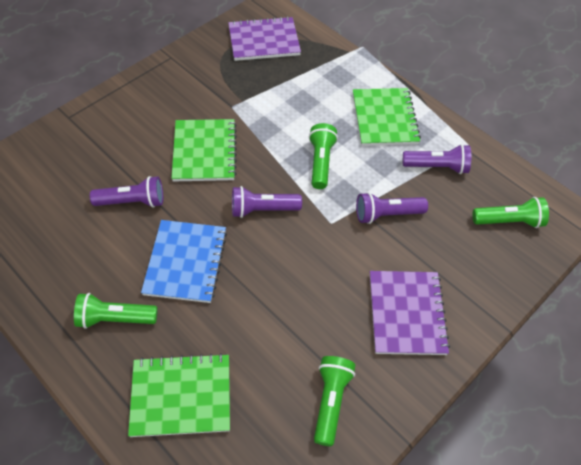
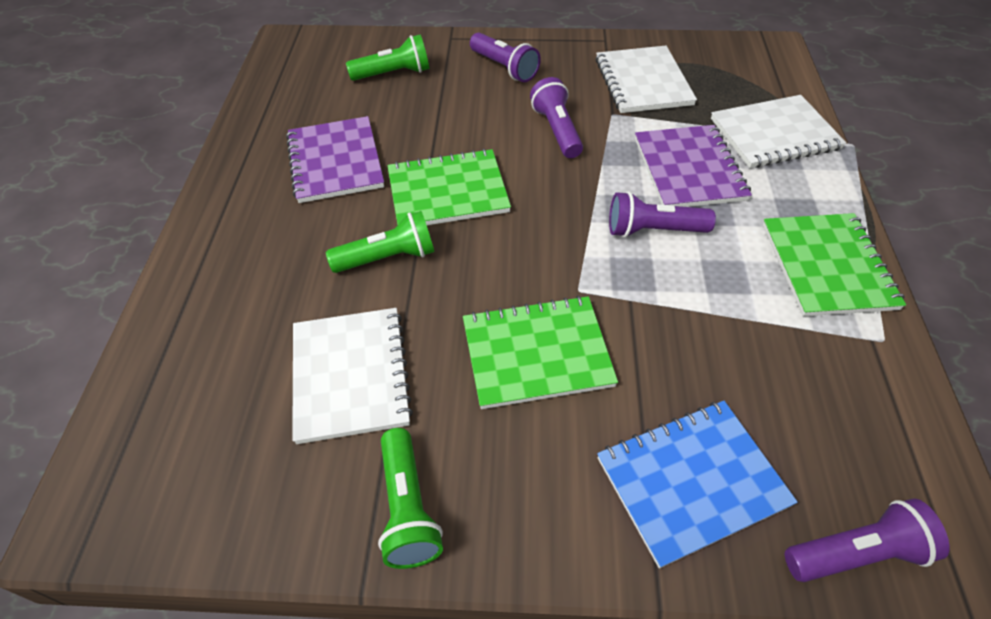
green flashlight: 4 -> 3
white notebook: 0 -> 3

